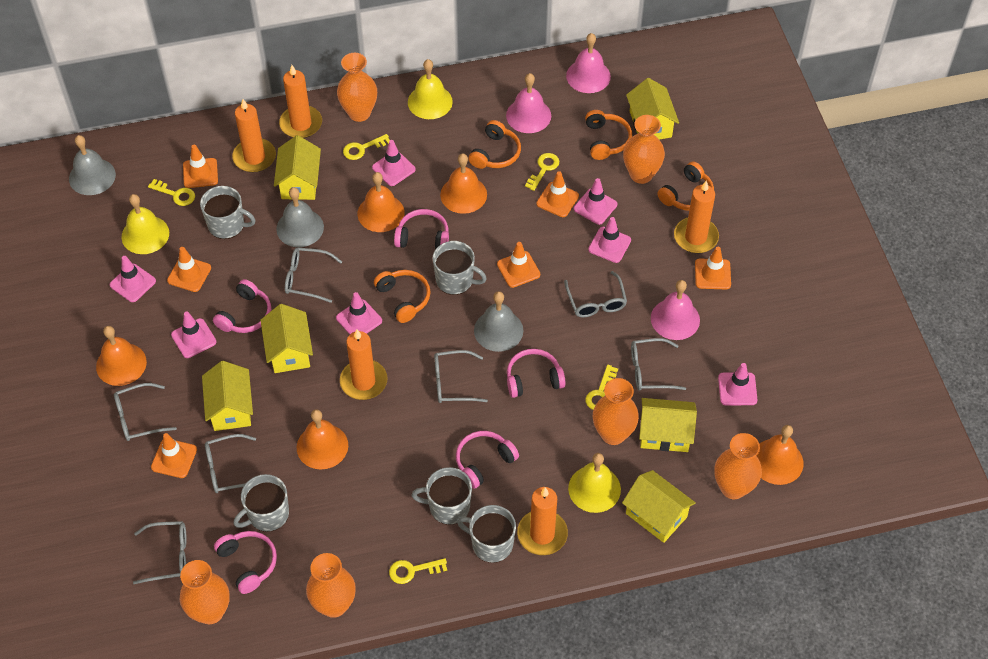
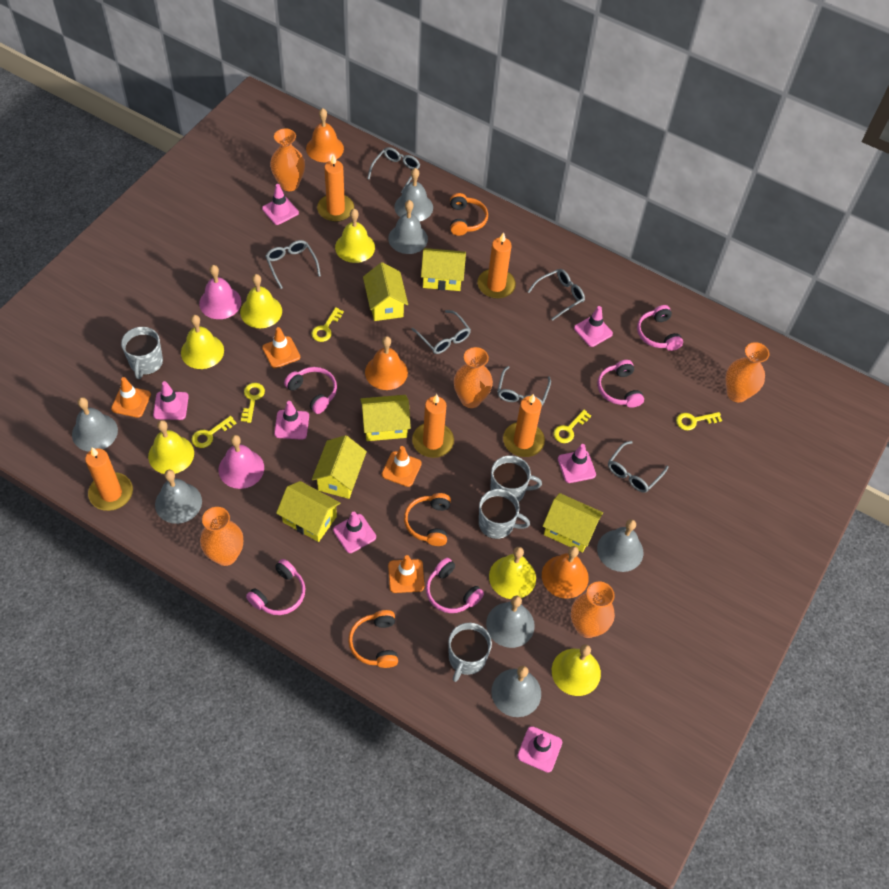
grey bell: 3 -> 7
grey glasses: 7 -> 6
grey mug: 5 -> 4
orange bell: 5 -> 3
orange headphones: 4 -> 3
orange traffic cone: 6 -> 4
orange vase: 6 -> 5
pink bell: 3 -> 2
yellow bell: 3 -> 6

